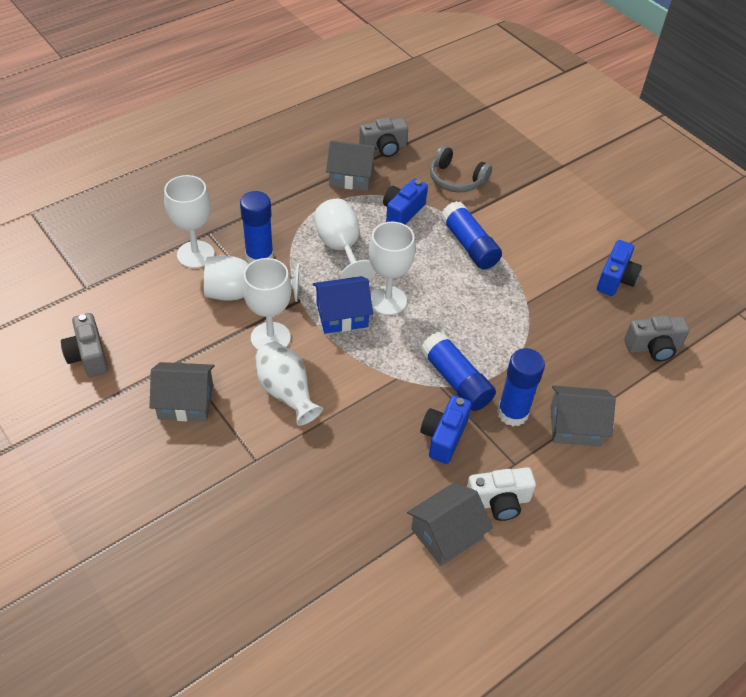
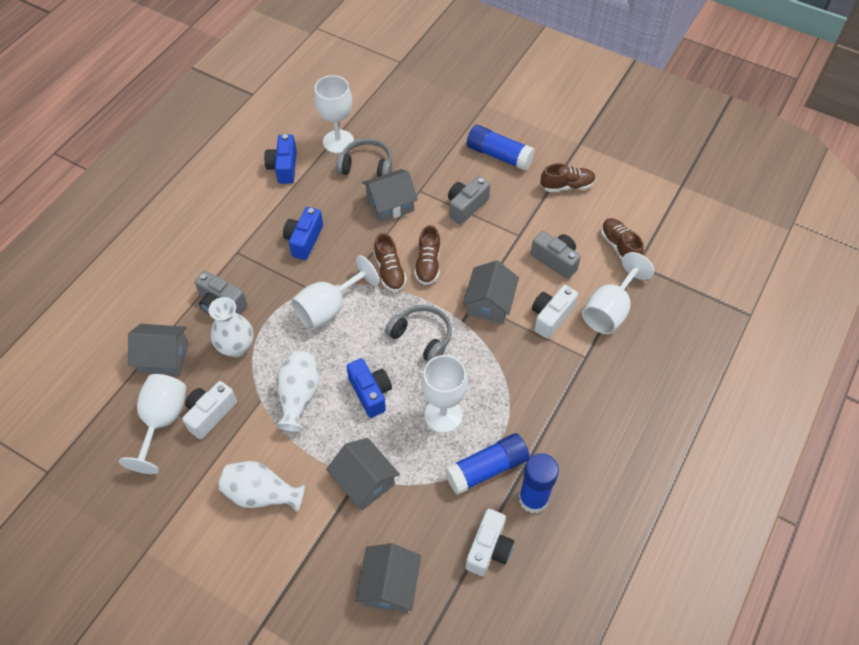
blue glue stick: 4 -> 3
blue house: 1 -> 0
brown shoe: 0 -> 4
grey headphones: 1 -> 2
grey house: 4 -> 5
white camera: 1 -> 3
white vase: 1 -> 3

